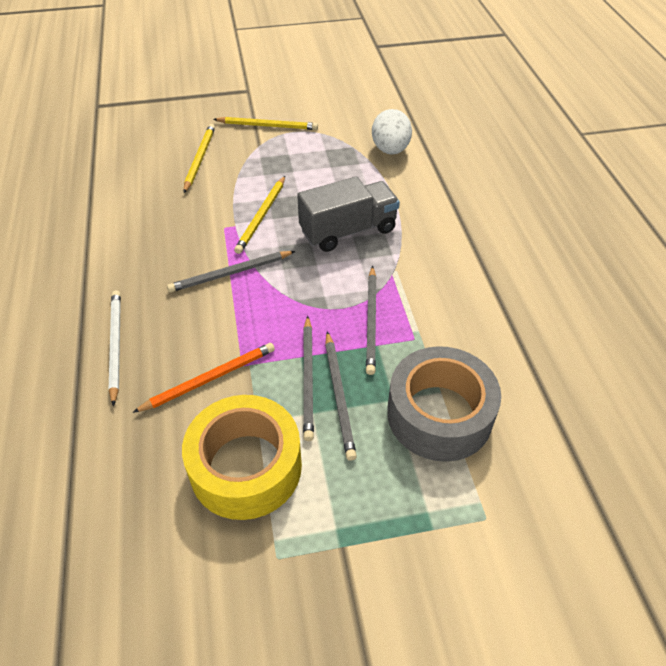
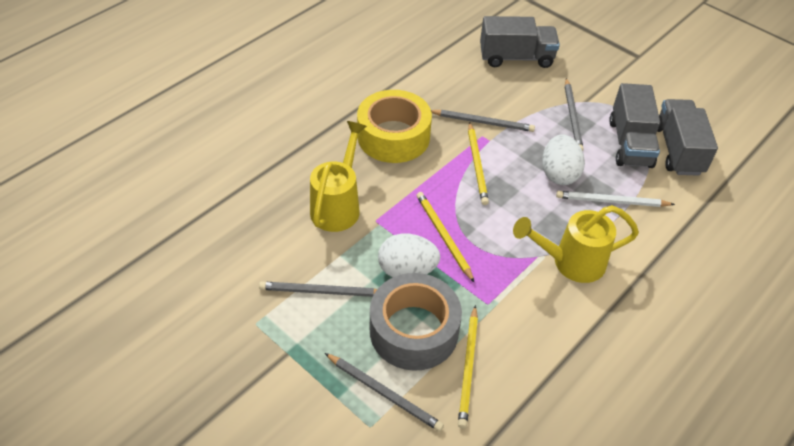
grey truck: 1 -> 3
orange pencil: 1 -> 0
white egg: 1 -> 2
yellow watering can: 0 -> 2

